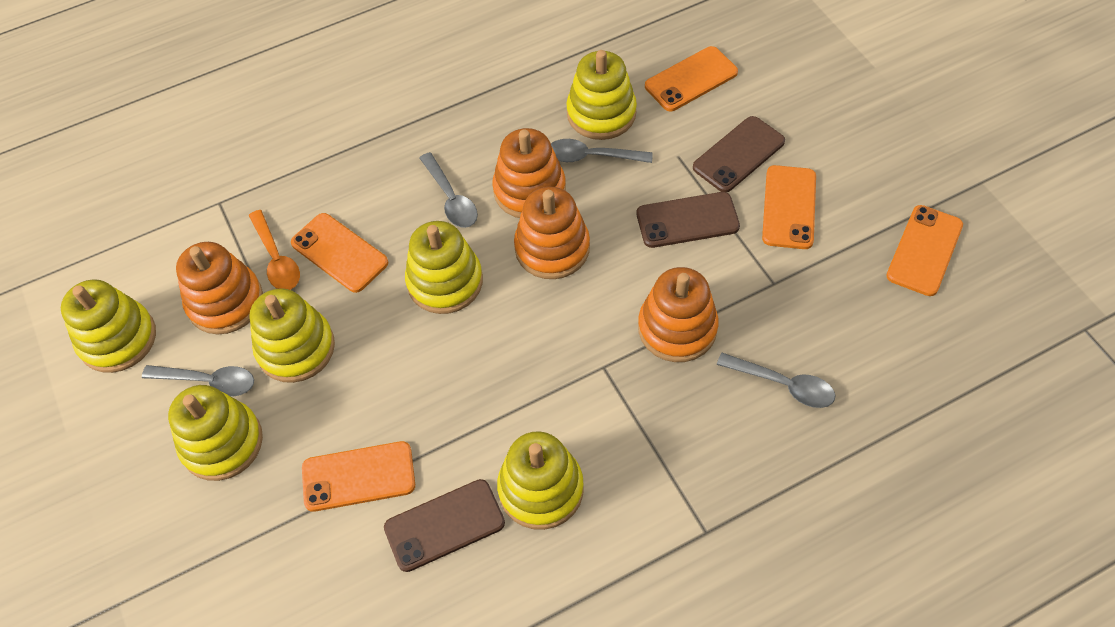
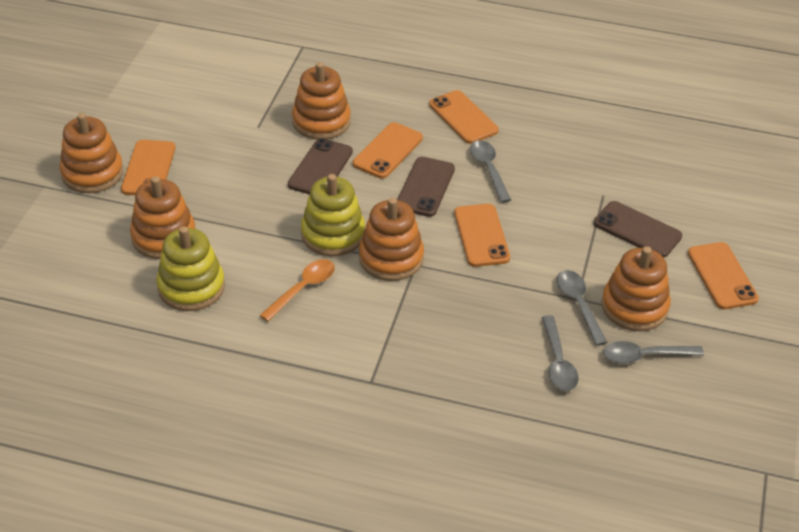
orange stacking toy: 4 -> 5
yellow stacking toy: 6 -> 2

